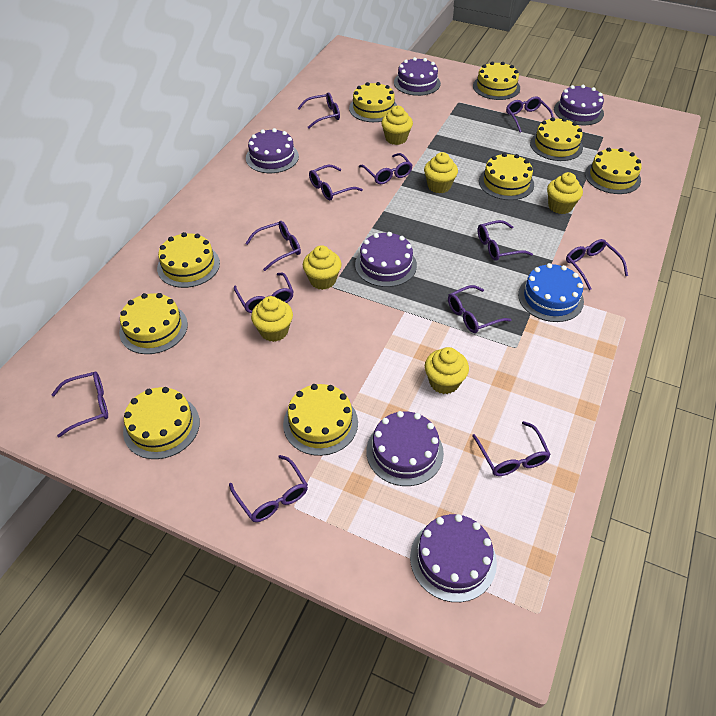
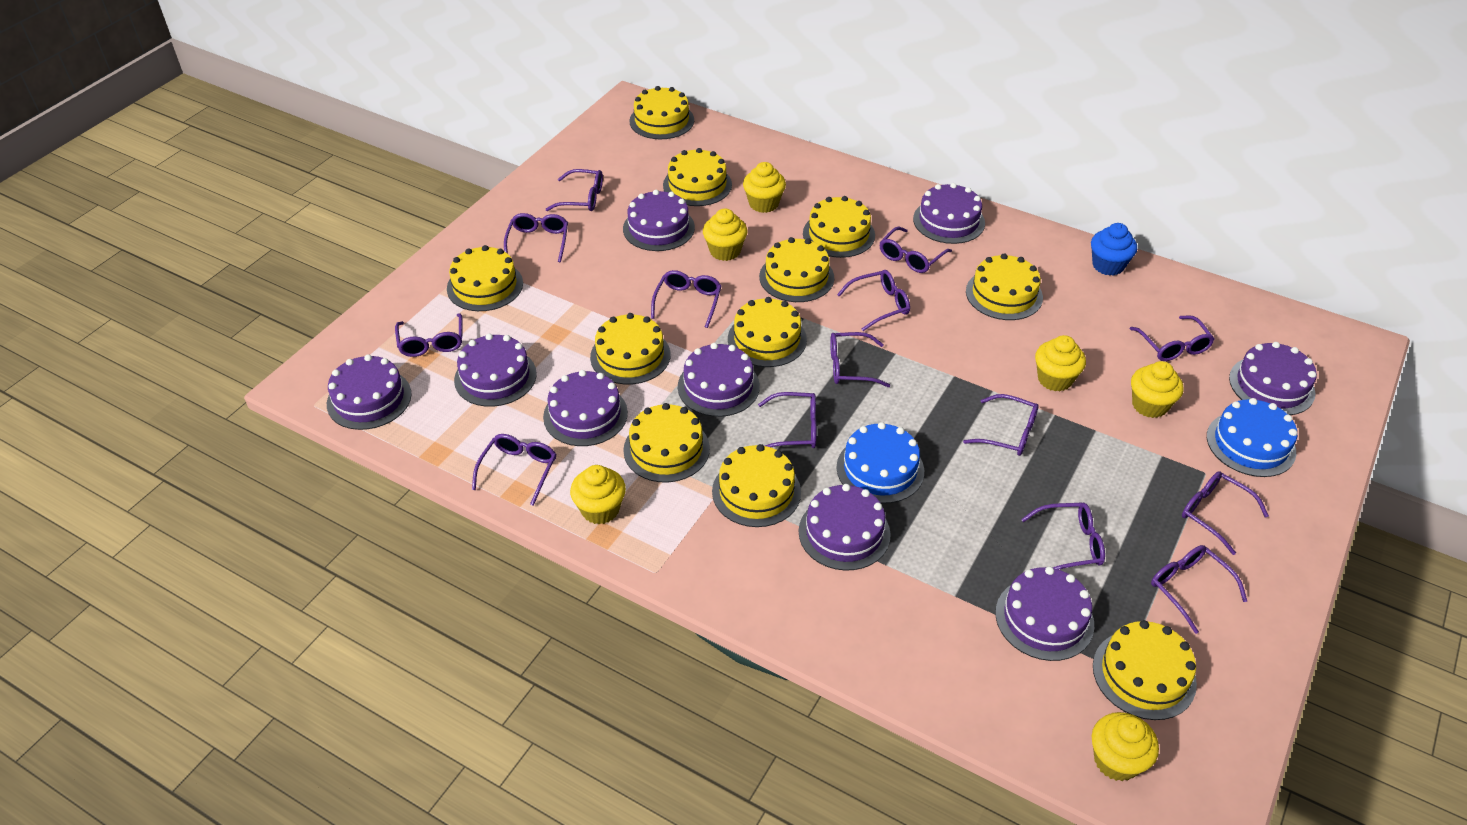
blue cake: 1 -> 2
blue cupcake: 0 -> 1
purple cake: 6 -> 9
purple glasses: 12 -> 14
yellow cake: 9 -> 11

